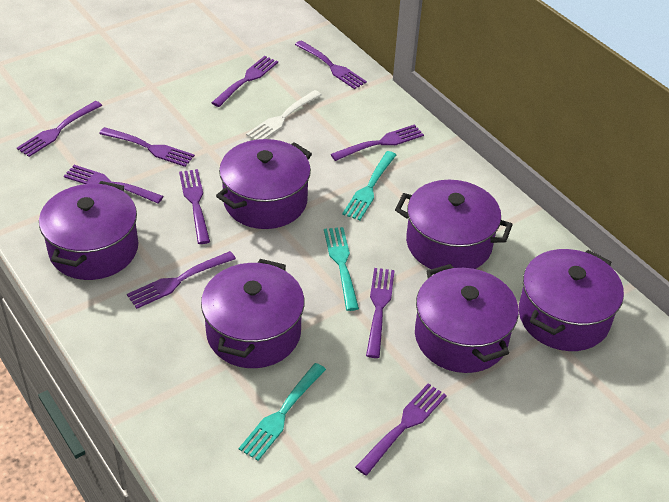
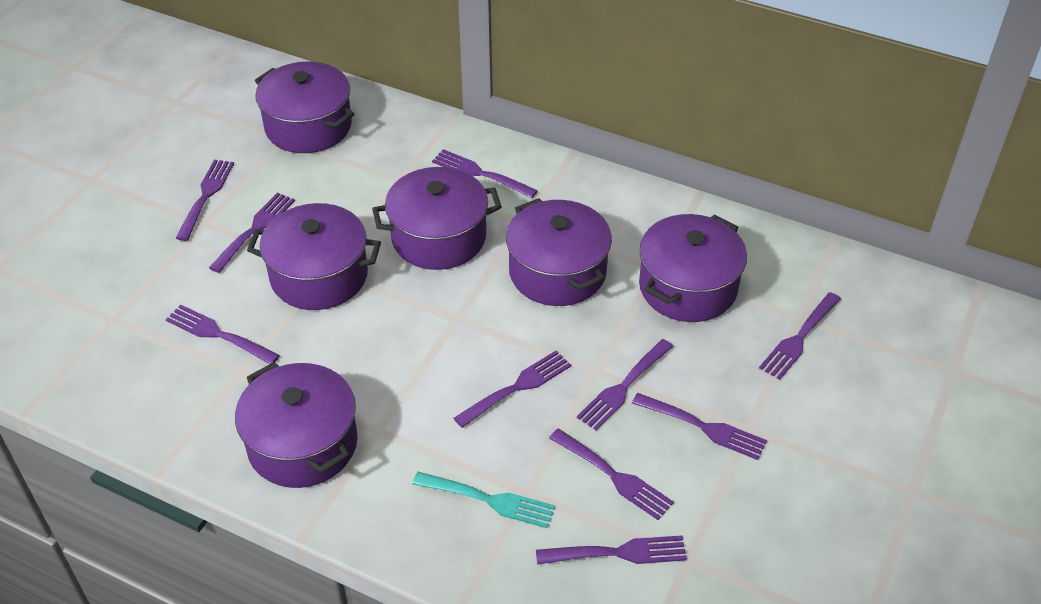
turquoise fork: 3 -> 1
white fork: 1 -> 0

